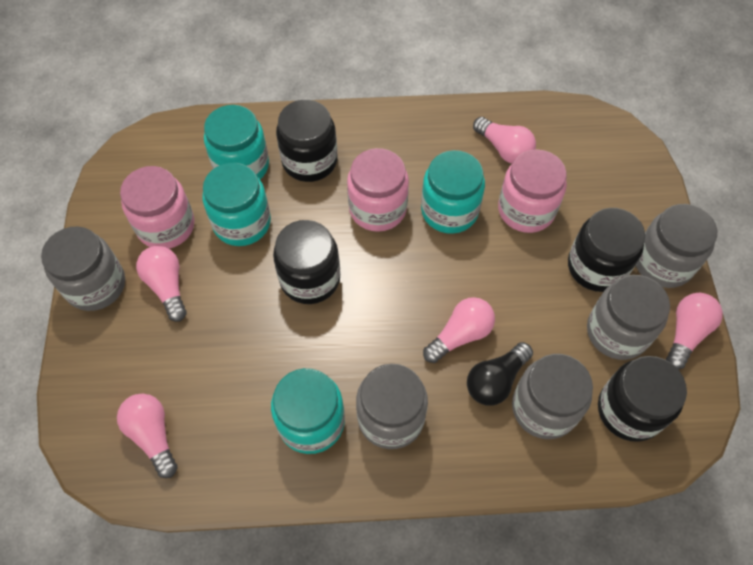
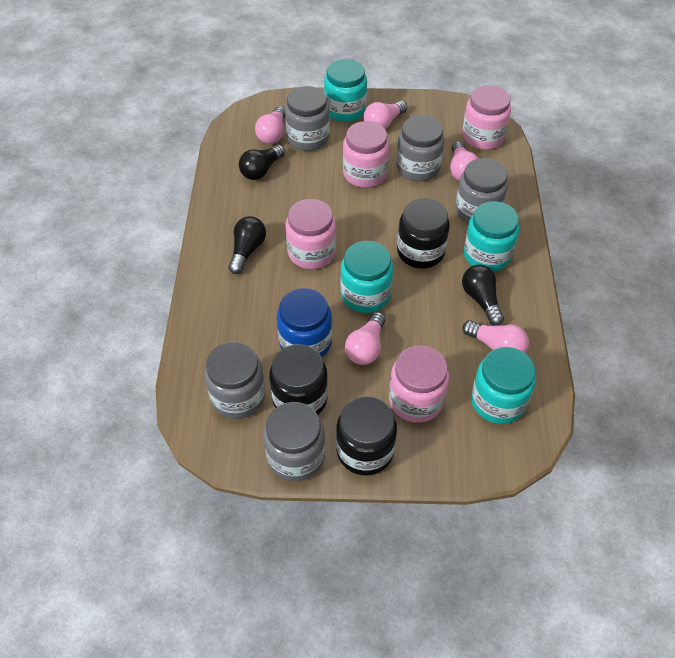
black jar: 4 -> 3
black light bulb: 1 -> 3
blue jar: 0 -> 1
pink jar: 3 -> 4

